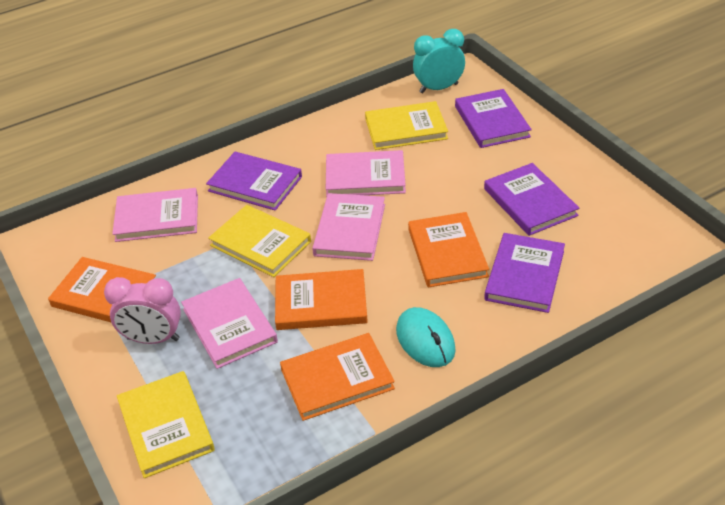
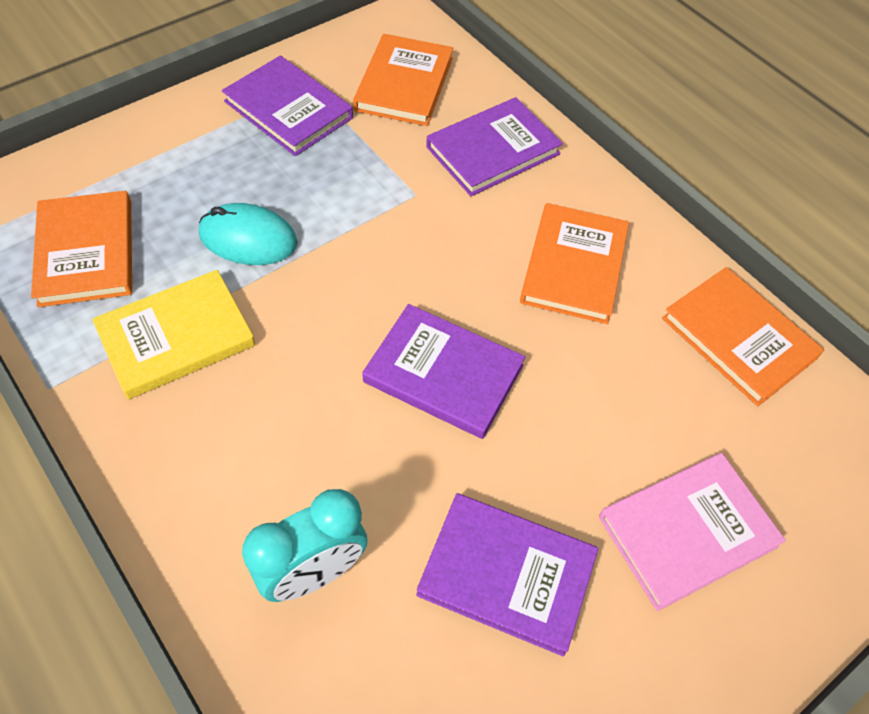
pink book: 4 -> 1
pink clock: 1 -> 0
yellow book: 3 -> 1

